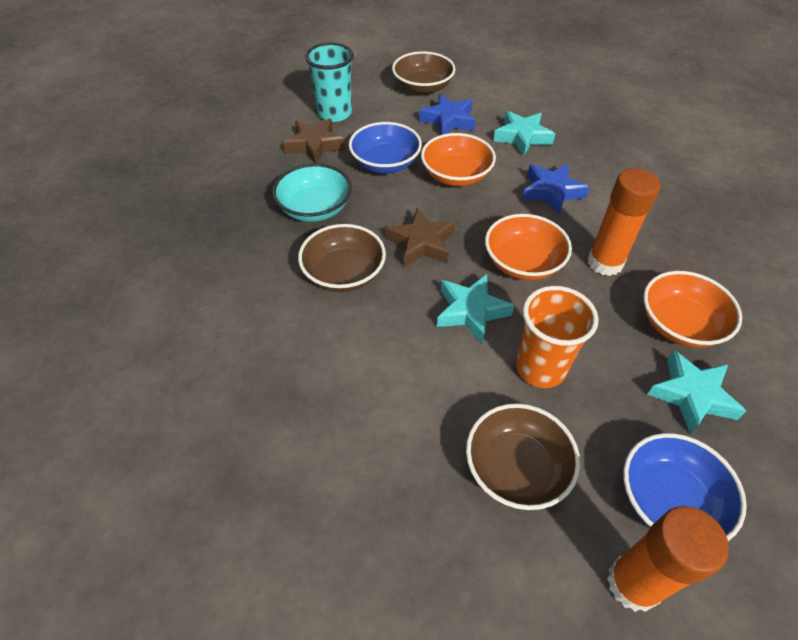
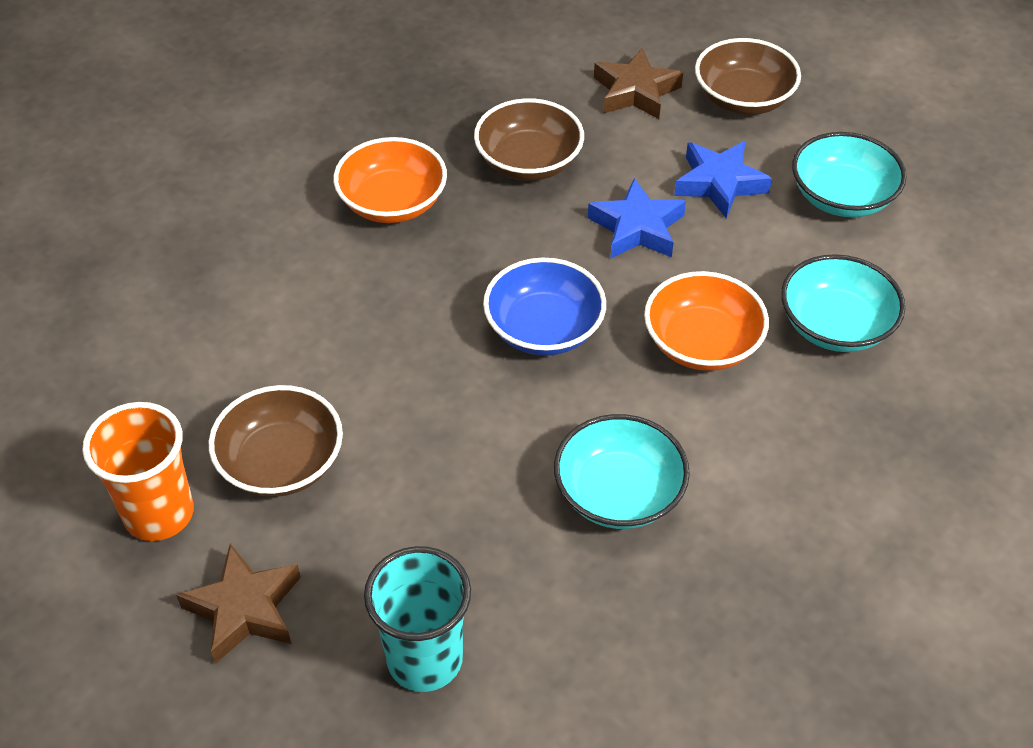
blue bowl: 2 -> 1
orange bowl: 3 -> 2
orange glue stick: 2 -> 0
turquoise bowl: 1 -> 3
turquoise star: 3 -> 0

